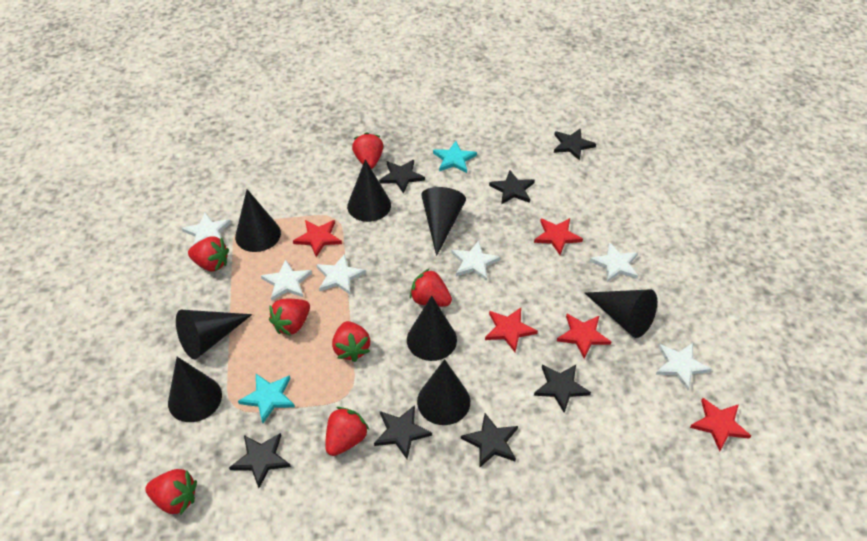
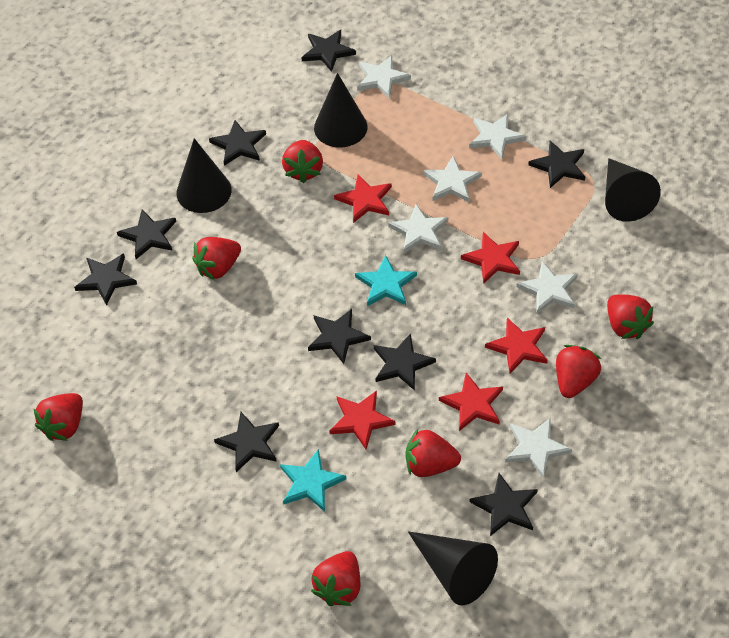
black cone: 8 -> 4
black star: 7 -> 9

